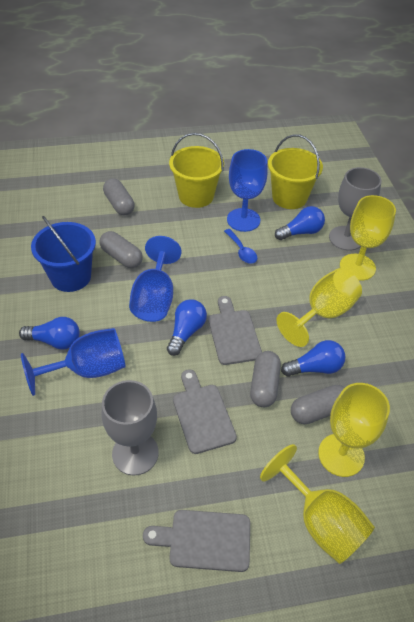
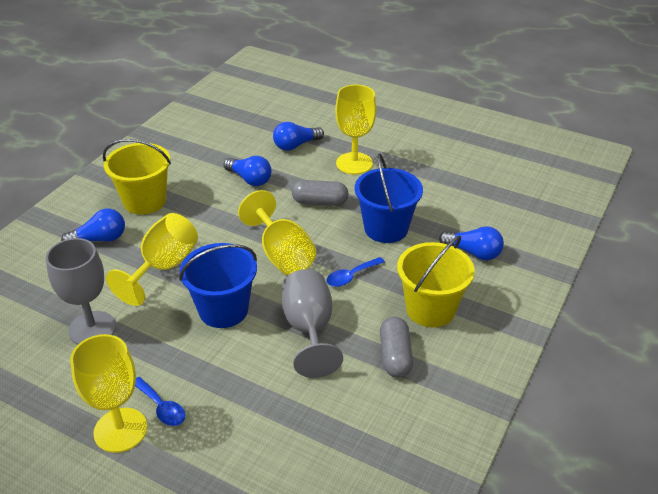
blue bucket: 1 -> 2
blue goblet: 3 -> 0
blue spoon: 1 -> 2
grey capsule: 4 -> 2
grey cutting board: 3 -> 0

